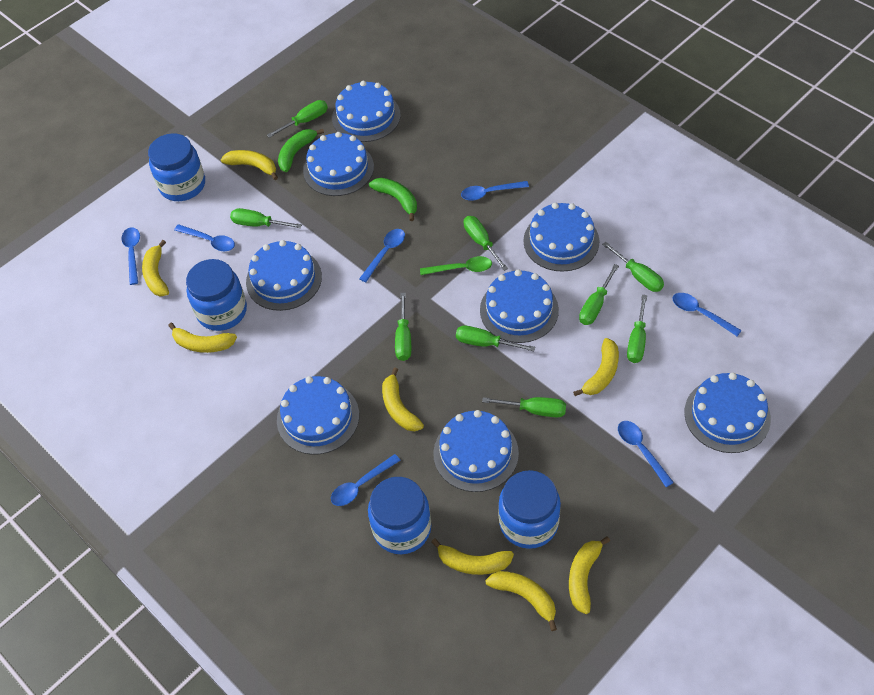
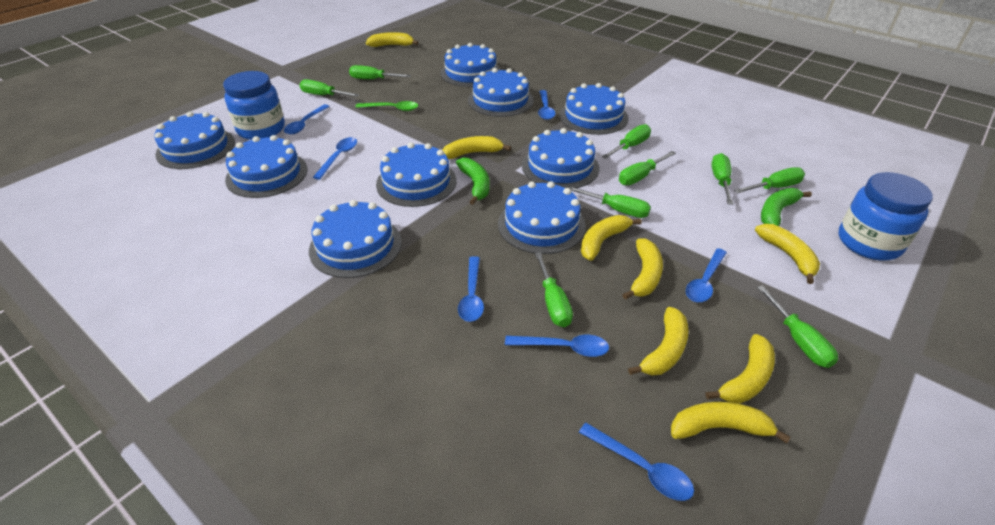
blue cake: 8 -> 9
blue jar: 4 -> 2

